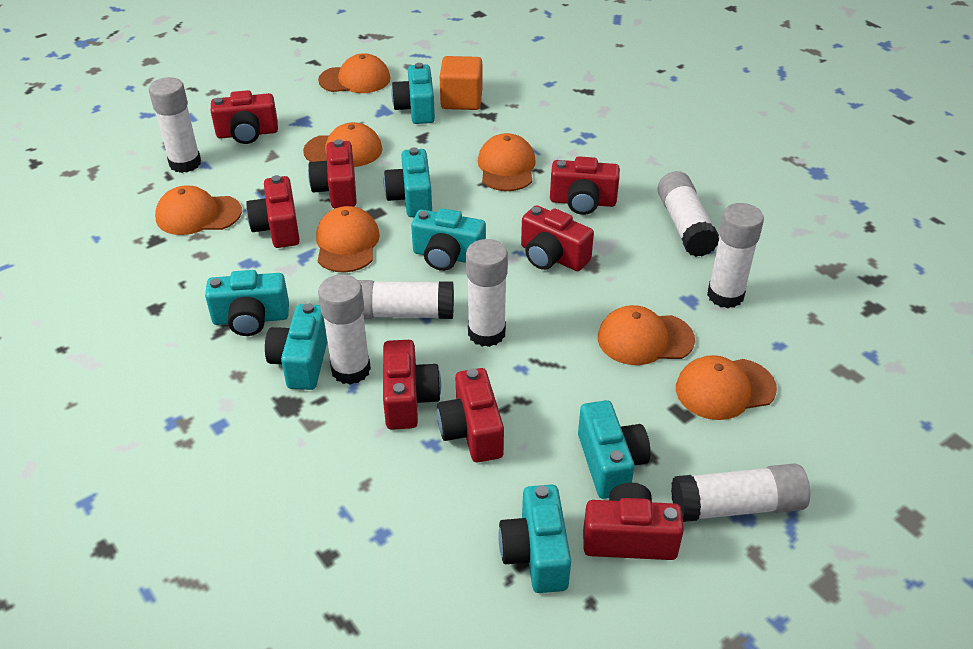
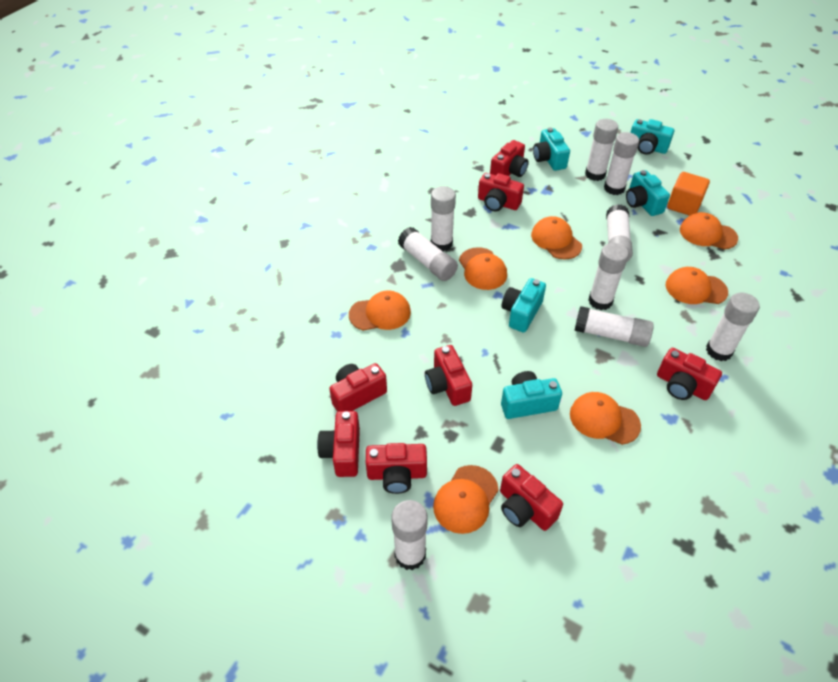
turquoise camera: 7 -> 5
white glue stick: 7 -> 9

